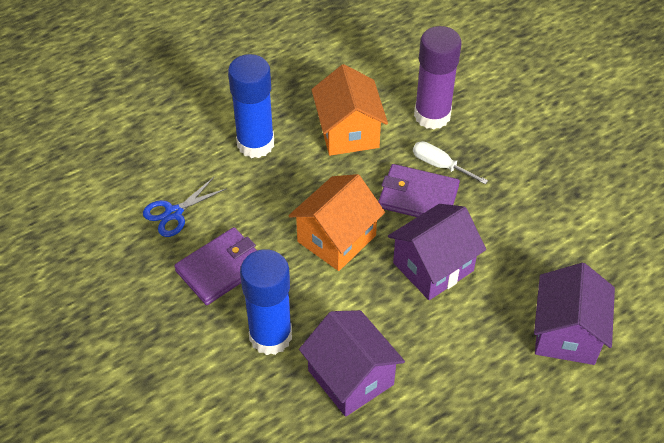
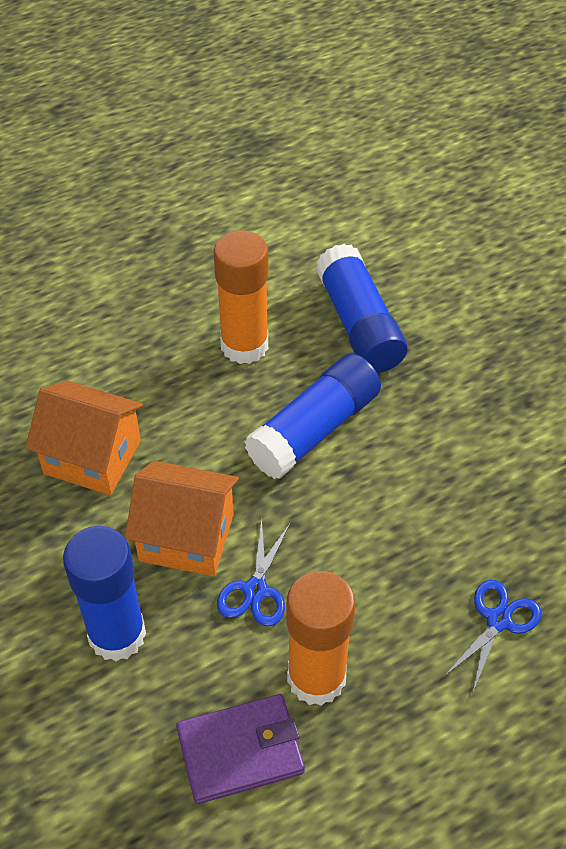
blue glue stick: 2 -> 3
blue scissors: 1 -> 2
orange glue stick: 0 -> 2
purple glue stick: 1 -> 0
purple house: 3 -> 0
purple wallet: 2 -> 1
white screwdriver: 1 -> 0

